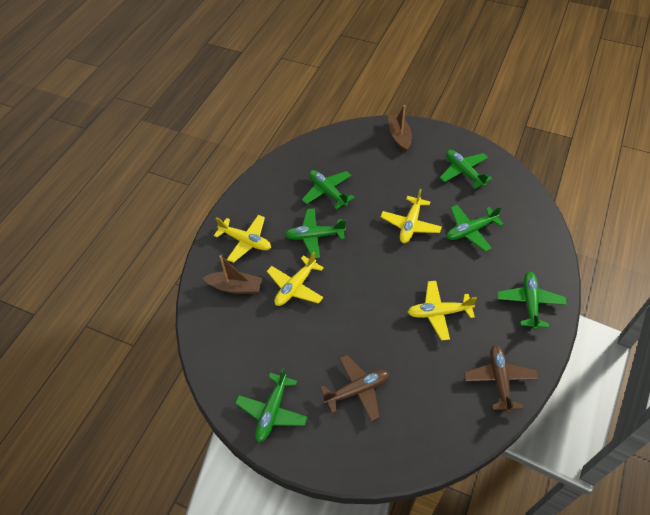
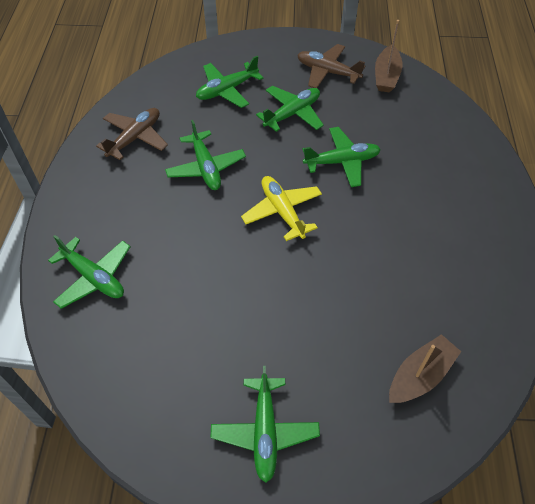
yellow plane: 4 -> 1

